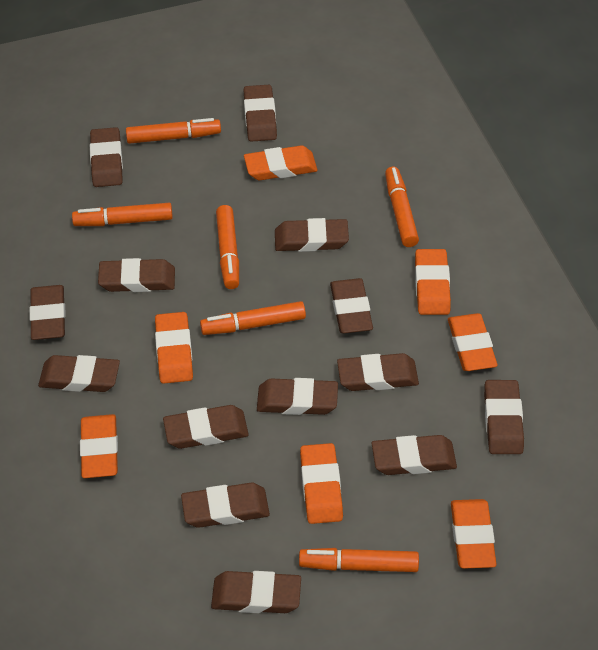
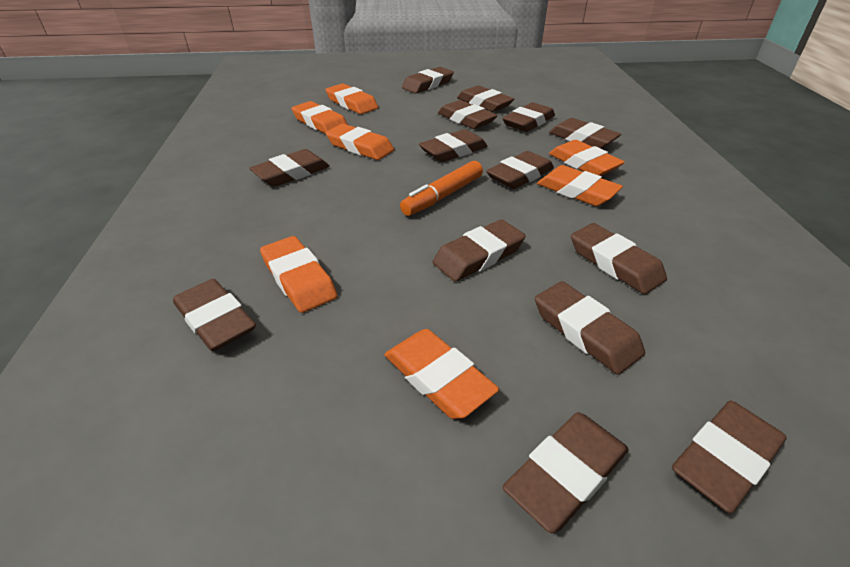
orange marker: 6 -> 1

